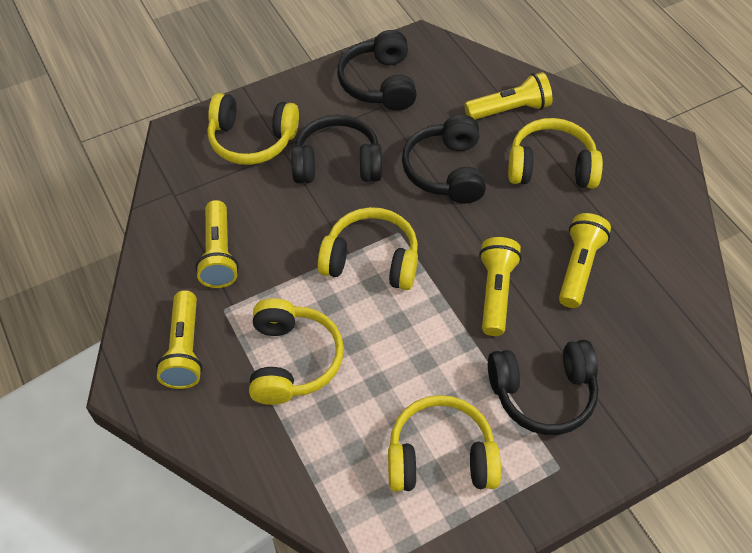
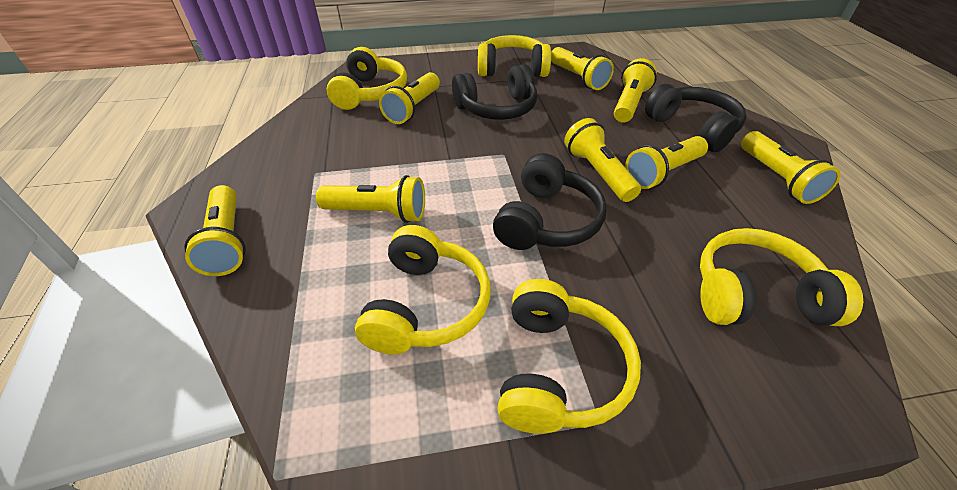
black headphones: 4 -> 3
yellow flashlight: 5 -> 8

